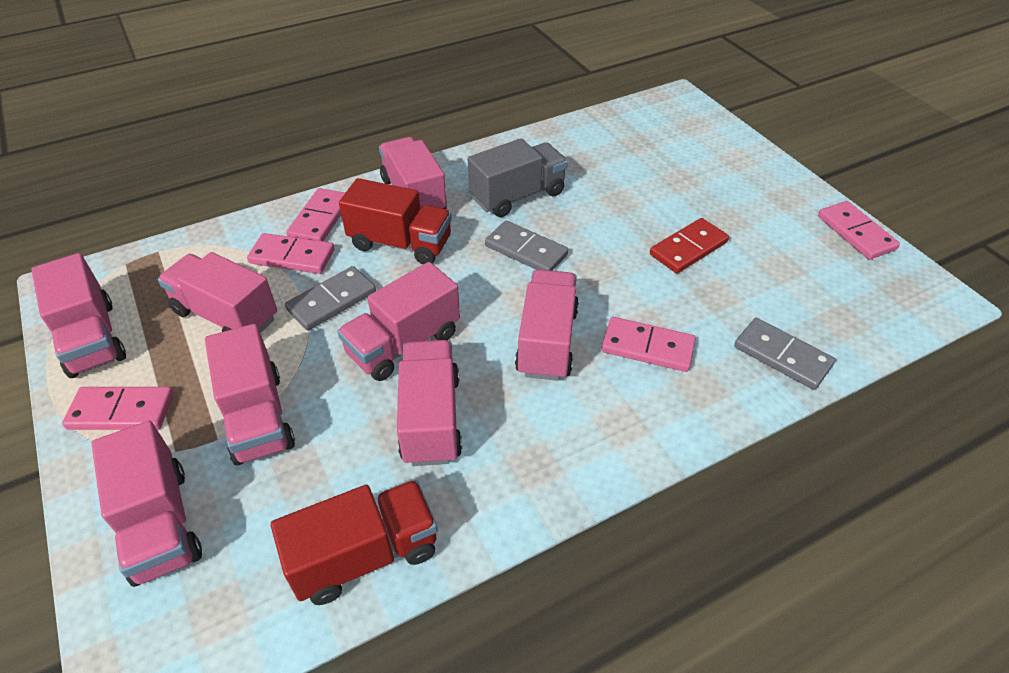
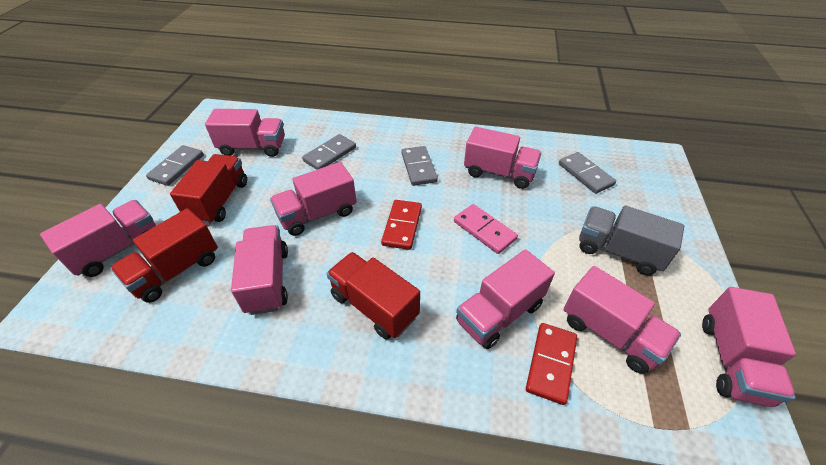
grey domino: 3 -> 4
pink domino: 5 -> 1
red domino: 1 -> 2
red truck: 2 -> 3

